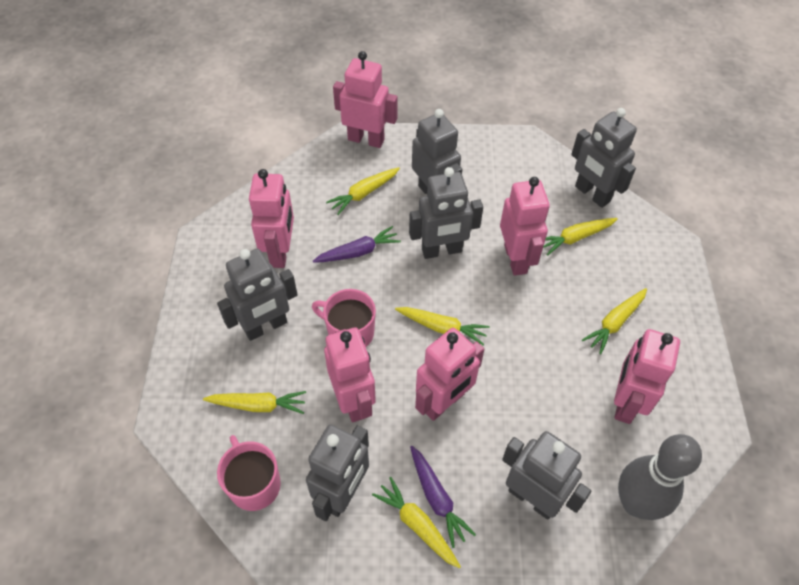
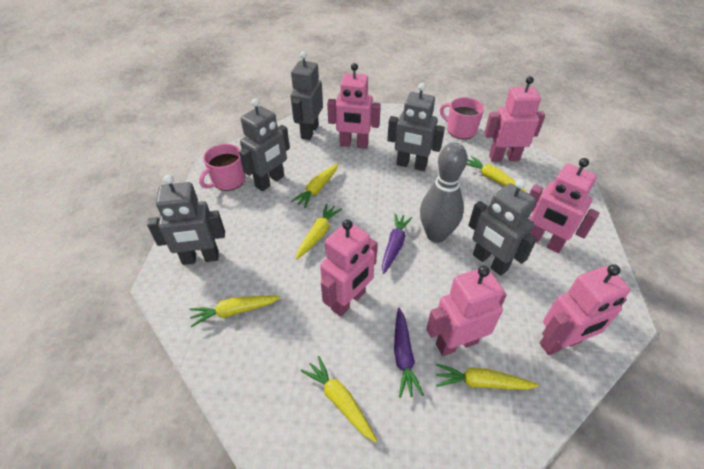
grey robot: 6 -> 5

